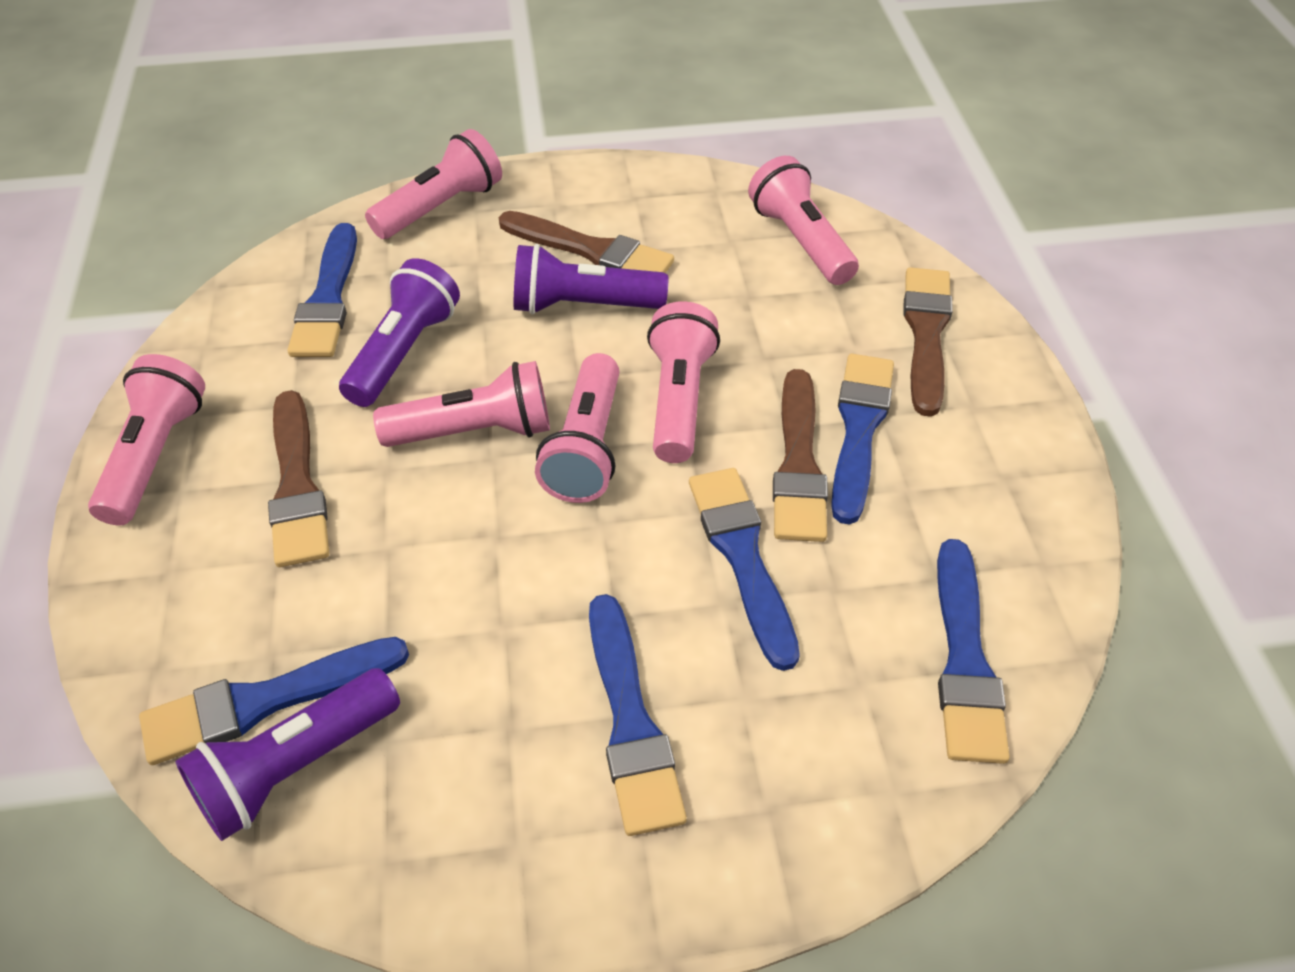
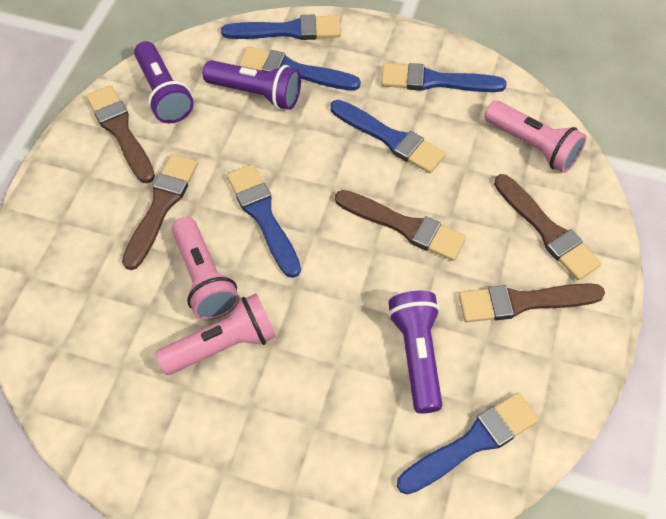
brown brush: 4 -> 5
pink flashlight: 6 -> 3

